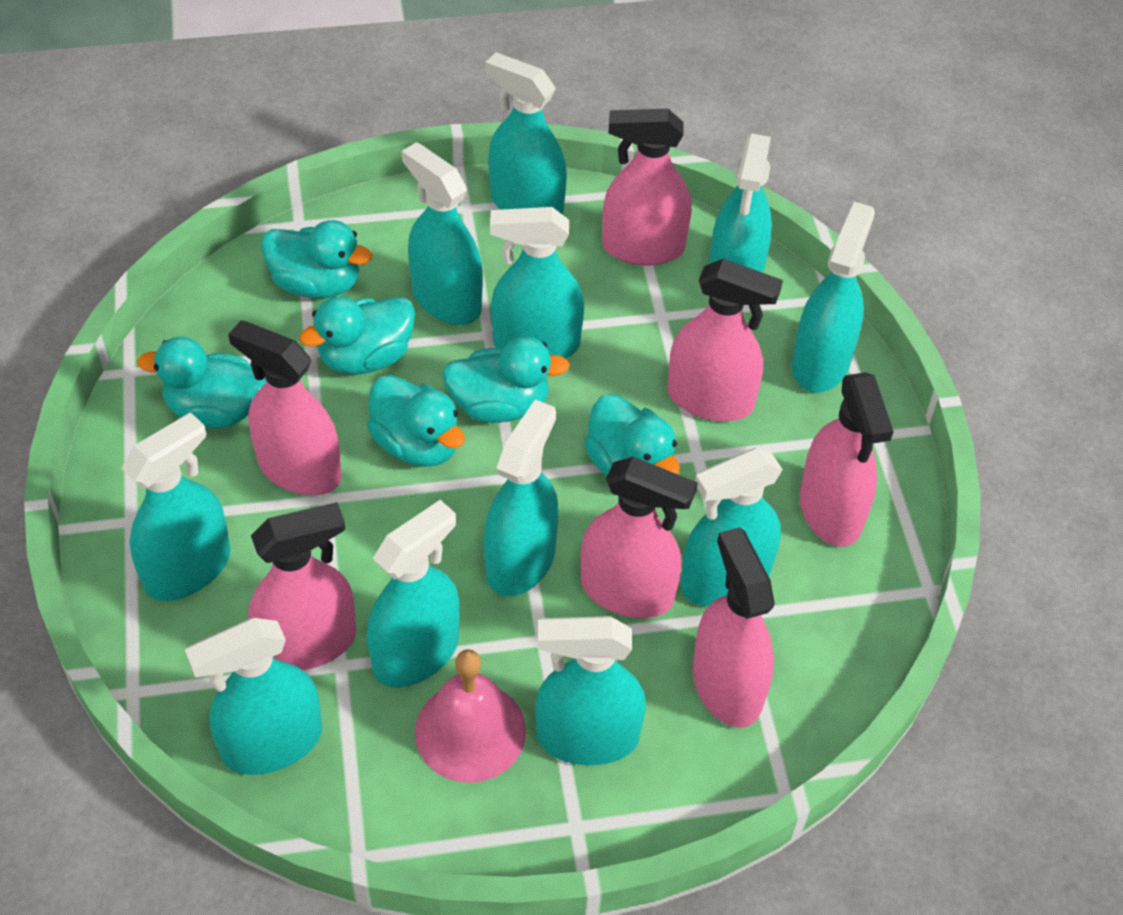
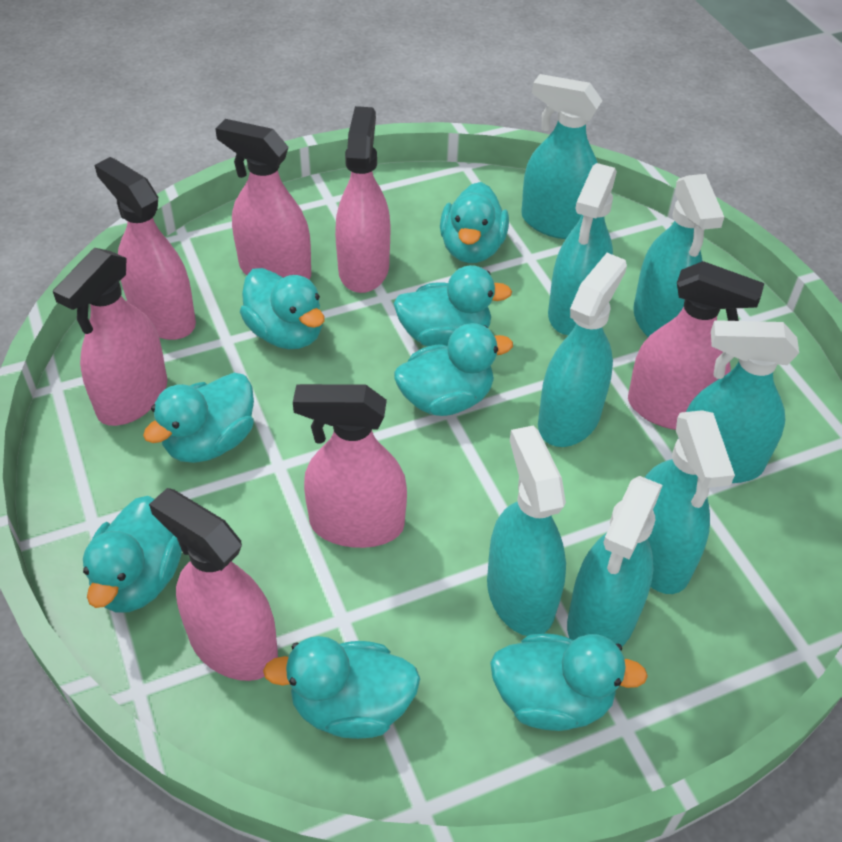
pink bell: 1 -> 0
turquoise duck: 6 -> 8
turquoise spray bottle: 11 -> 8

